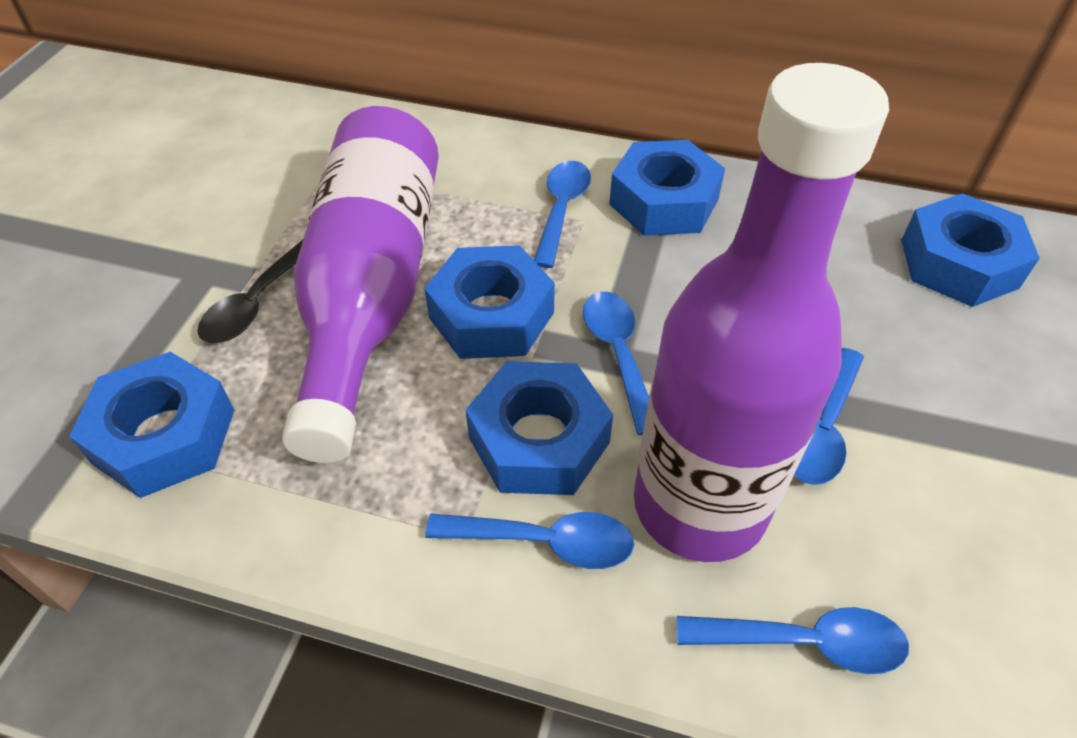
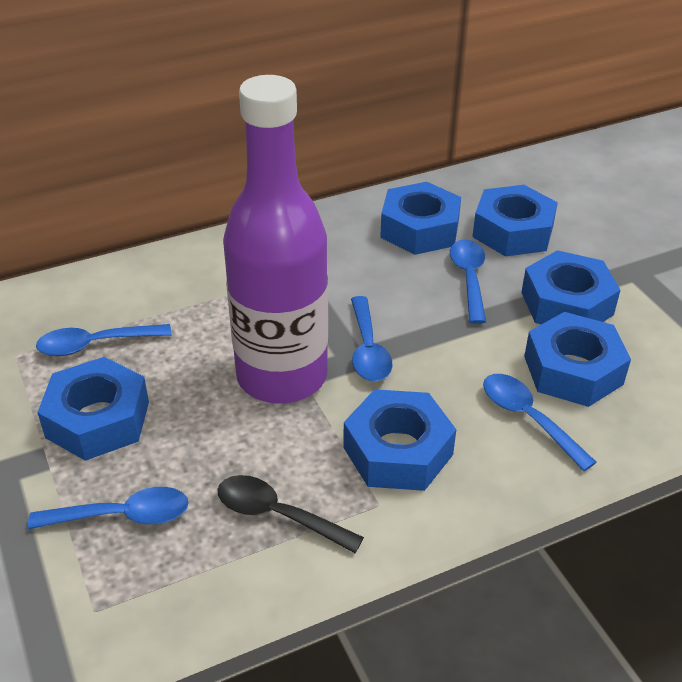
blue nut: 5 -> 6
purple bottle: 2 -> 1

